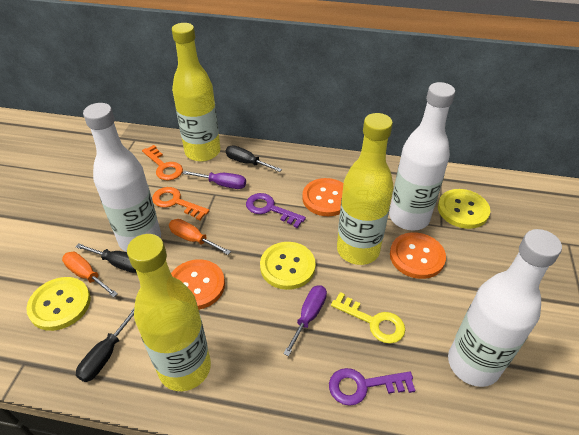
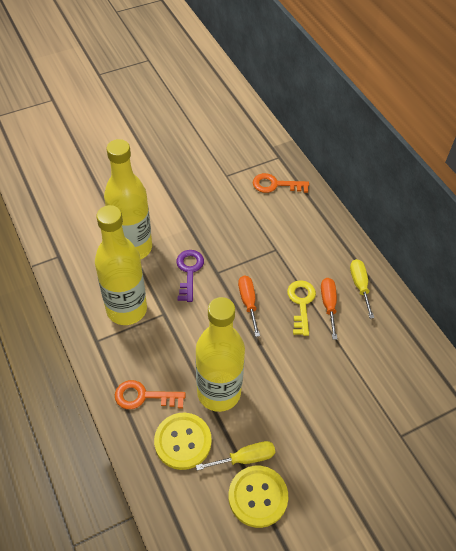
black screwdriver: 3 -> 0
orange button: 3 -> 0
purple key: 2 -> 1
purple screwdriver: 2 -> 0
white bottle: 3 -> 0
yellow button: 3 -> 2
yellow screwdriver: 0 -> 2

